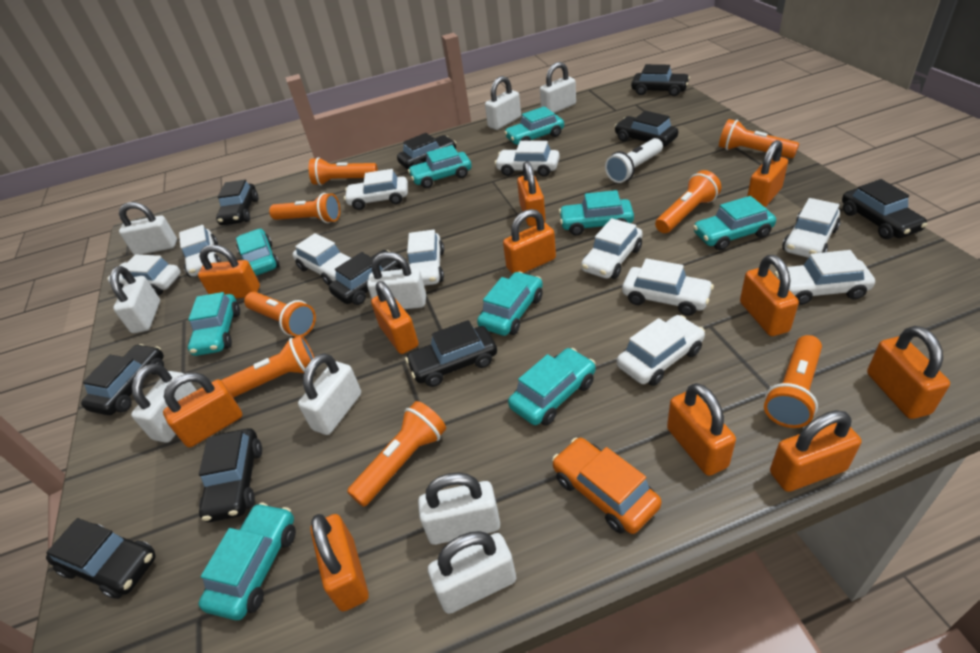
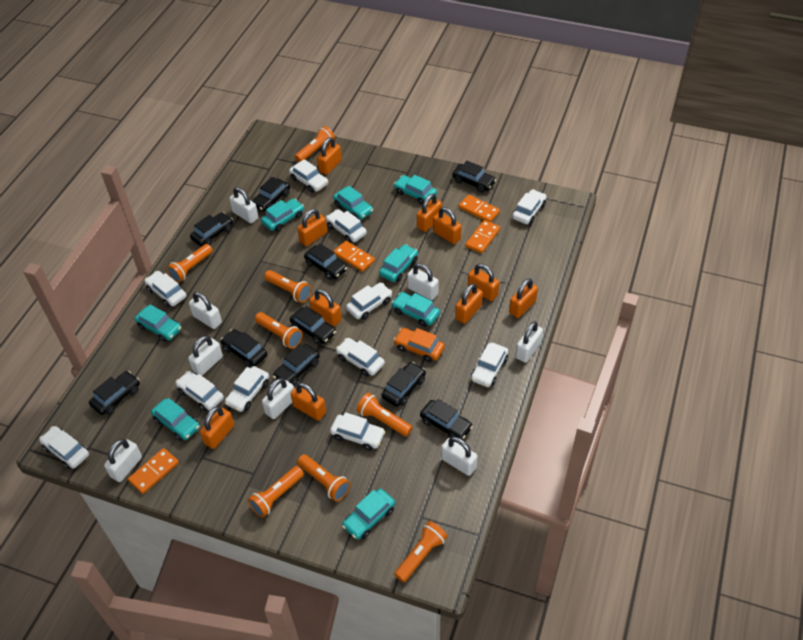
orange domino: 0 -> 4
orange padlock: 11 -> 10
turquoise car: 9 -> 8
white flashlight: 1 -> 0
white padlock: 9 -> 8

